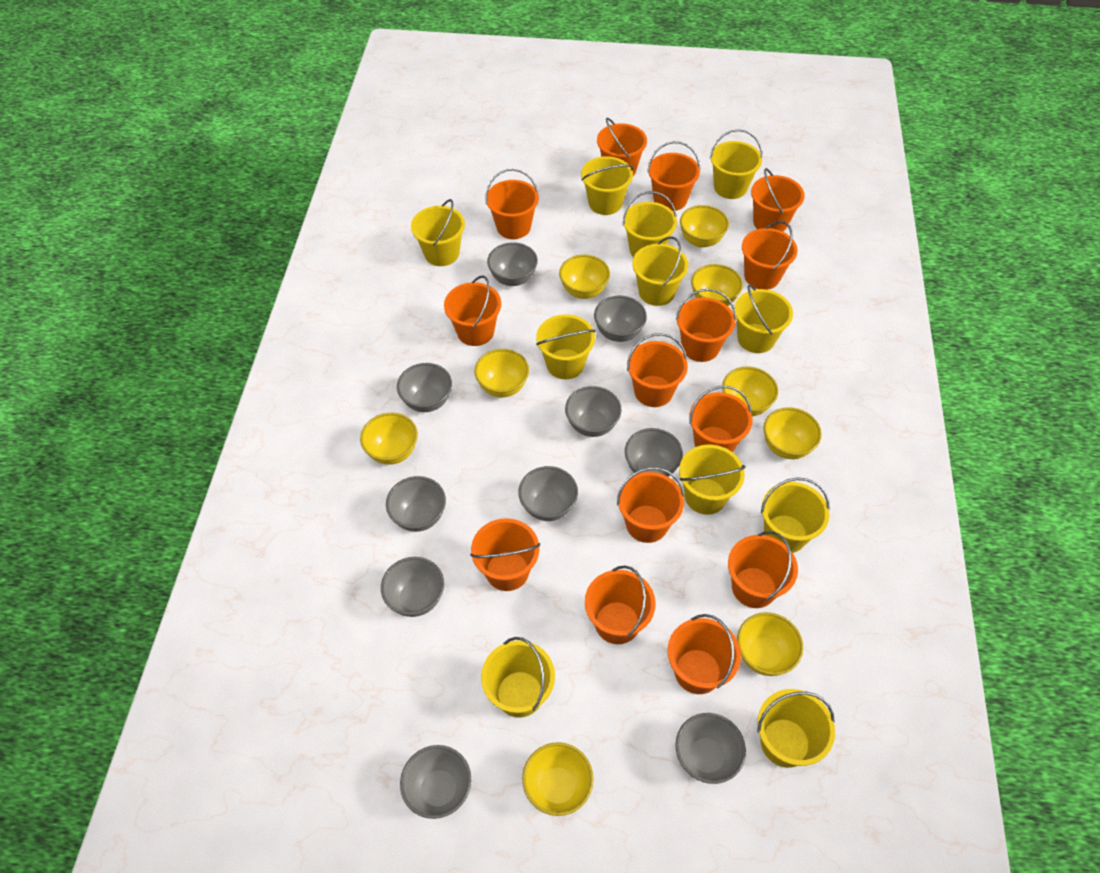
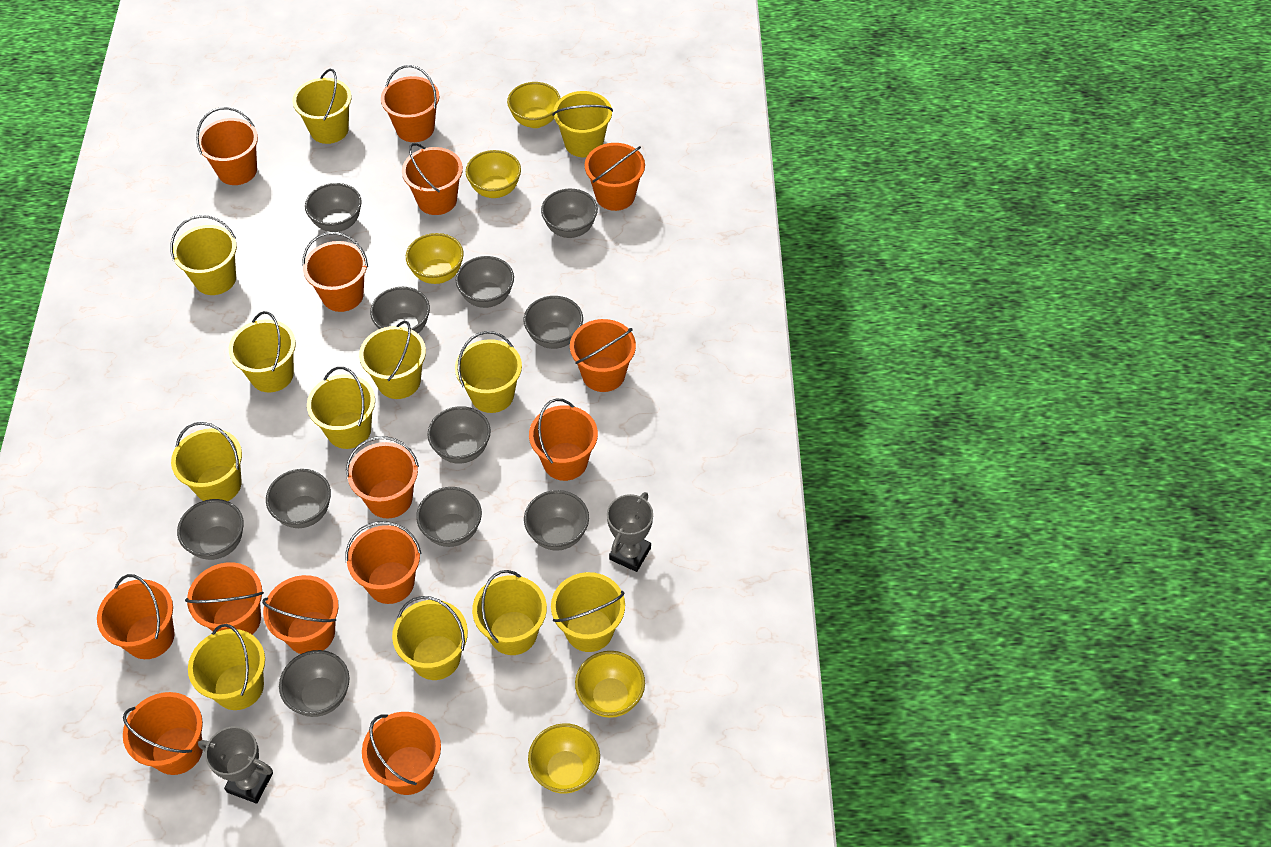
grey bowl: 10 -> 11
grey trophy: 0 -> 2
yellow bowl: 9 -> 5
yellow bucket: 11 -> 12

